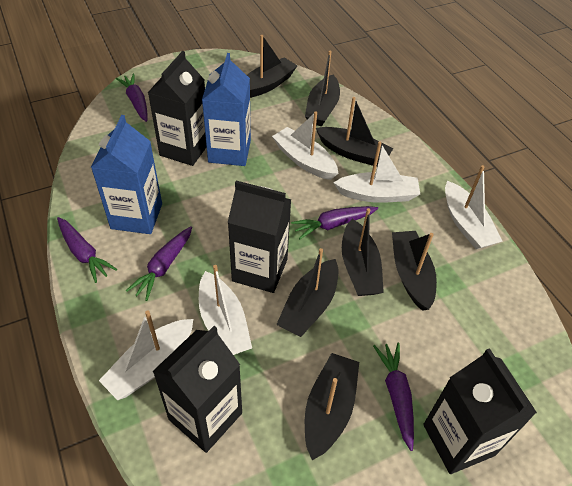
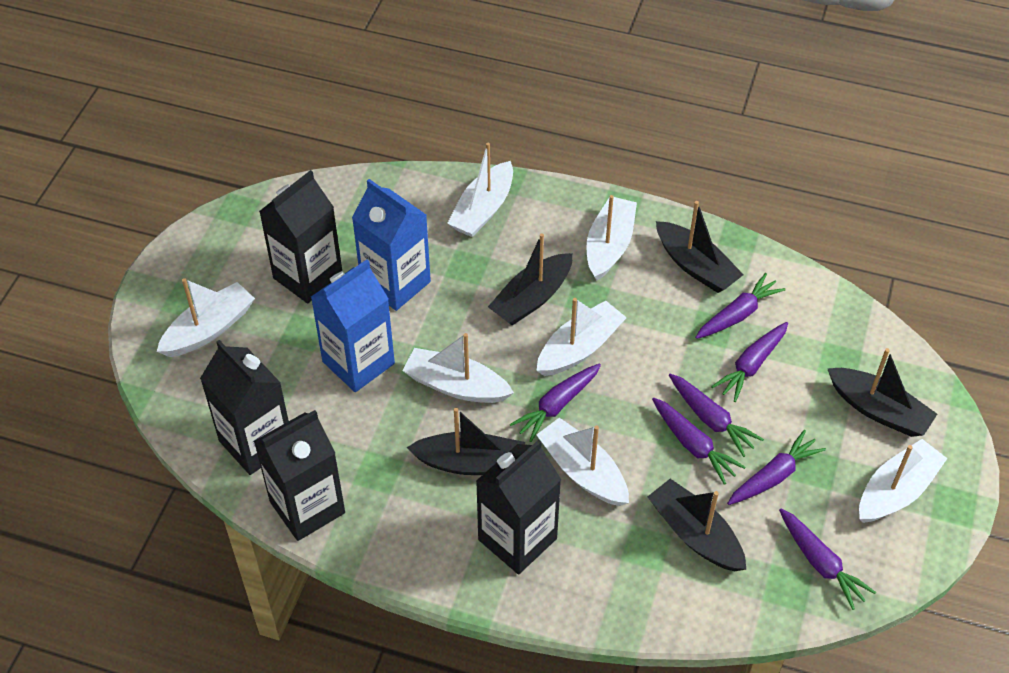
black boat: 7 -> 5
purple carrot: 5 -> 7
white boat: 5 -> 7

